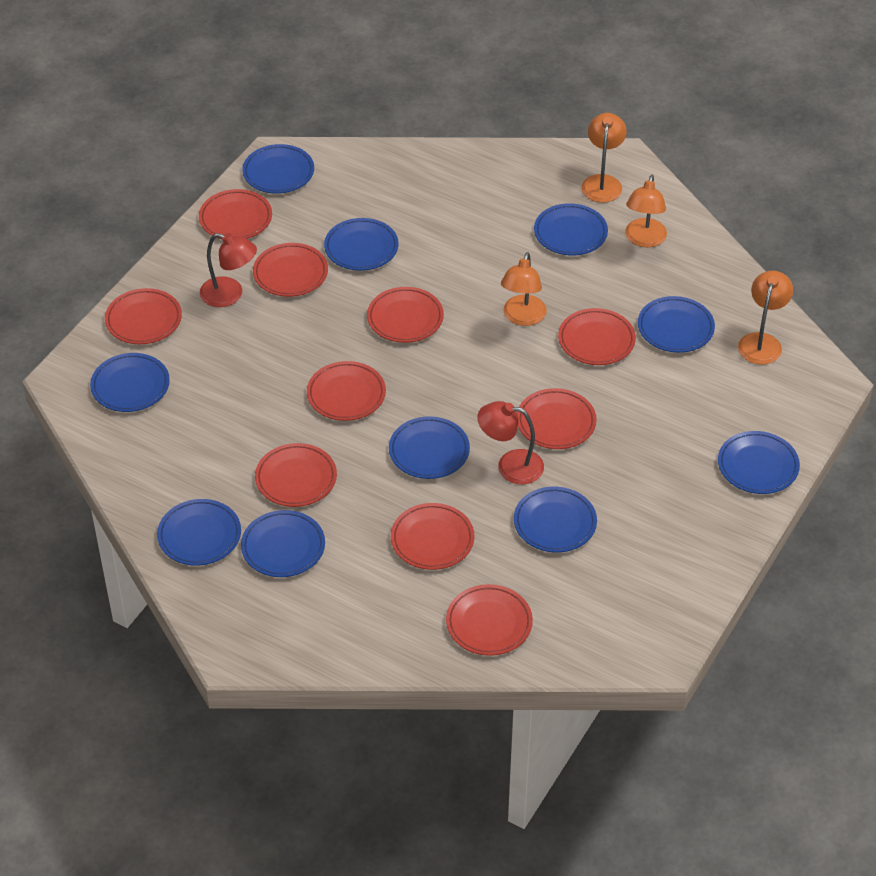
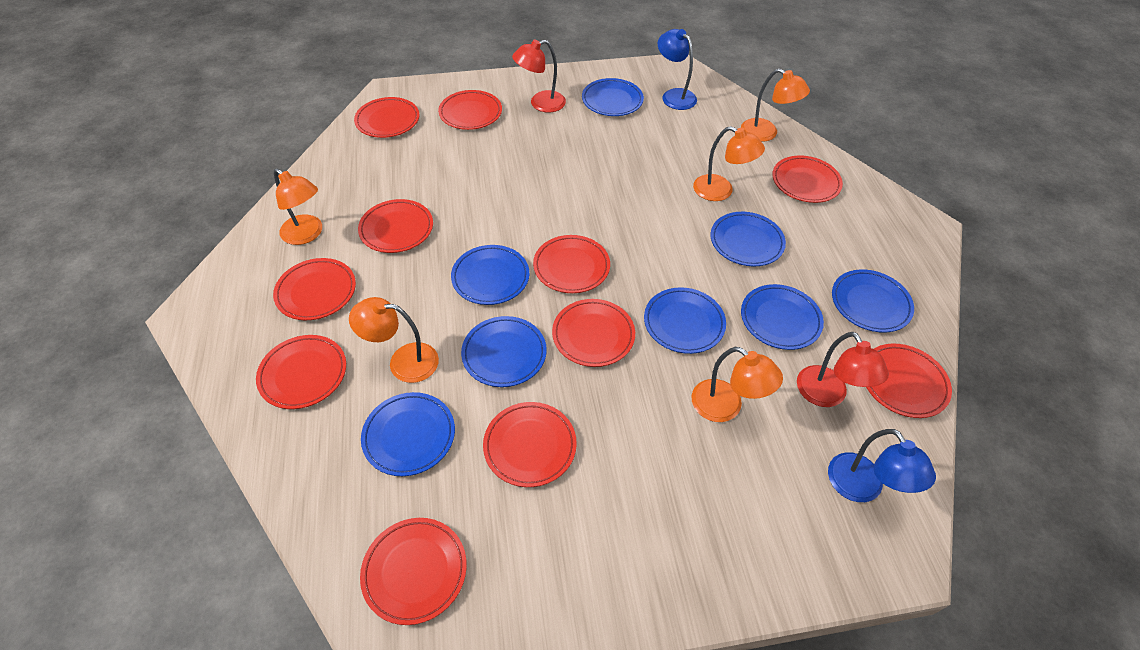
blue lamp: 0 -> 2
blue plate: 10 -> 8
orange lamp: 4 -> 5
red plate: 10 -> 11

